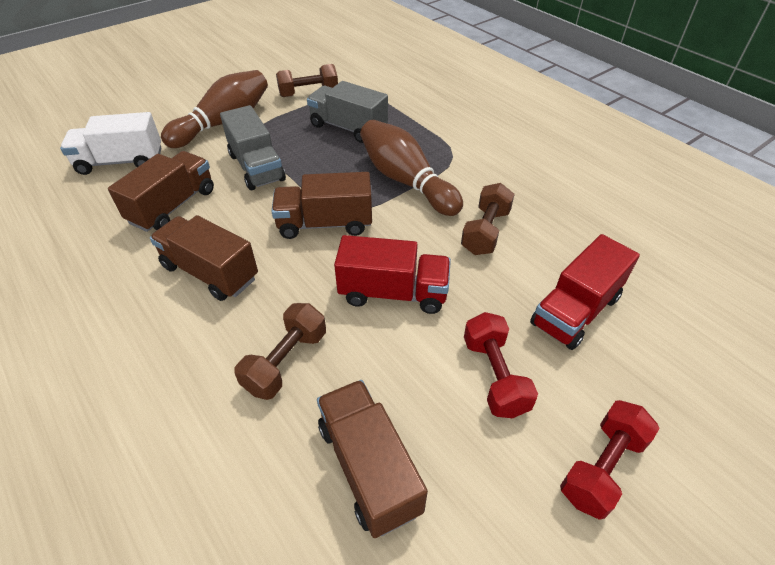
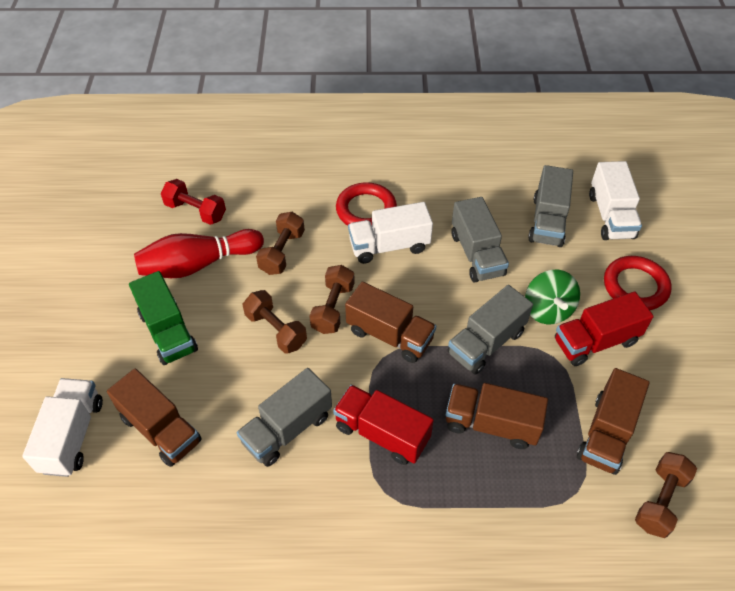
brown bowling pin: 2 -> 0
brown dumbbell: 3 -> 4
green spinning top: 0 -> 1
green truck: 0 -> 1
grey truck: 2 -> 4
red bowling pin: 0 -> 1
red dumbbell: 2 -> 1
red ring: 0 -> 2
white truck: 1 -> 3

